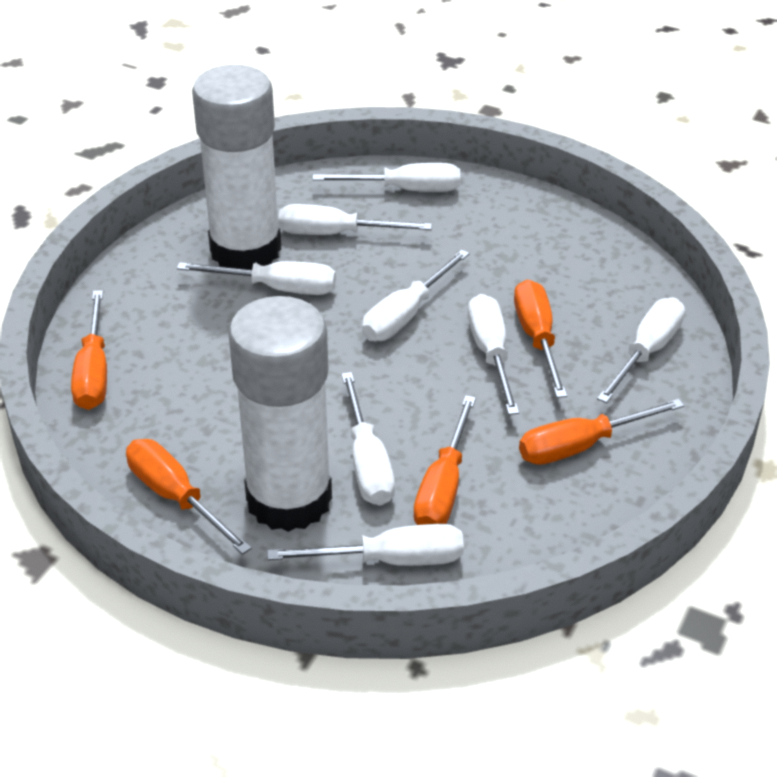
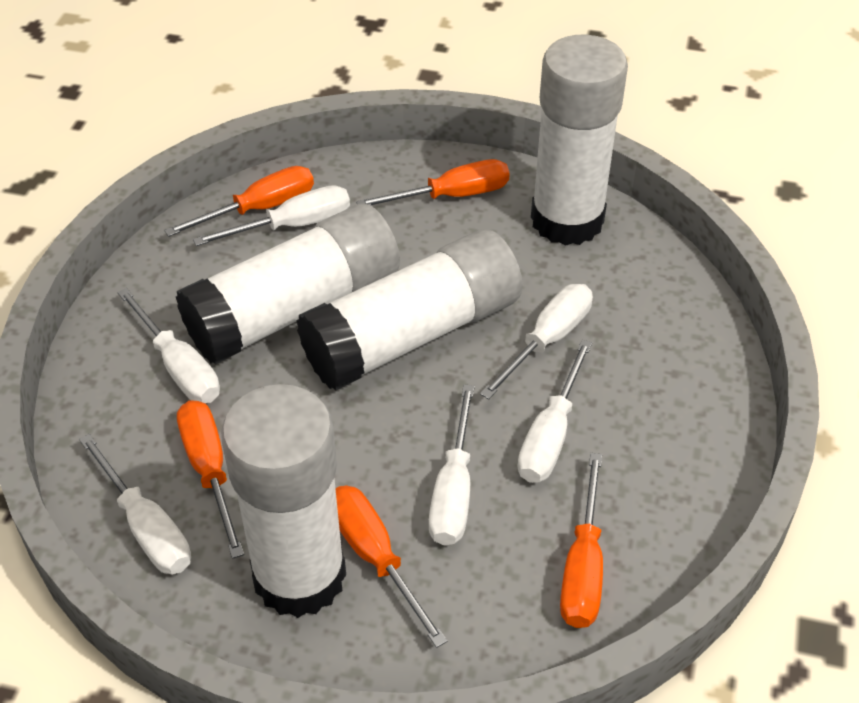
white glue stick: 2 -> 4
white screwdriver: 8 -> 6

